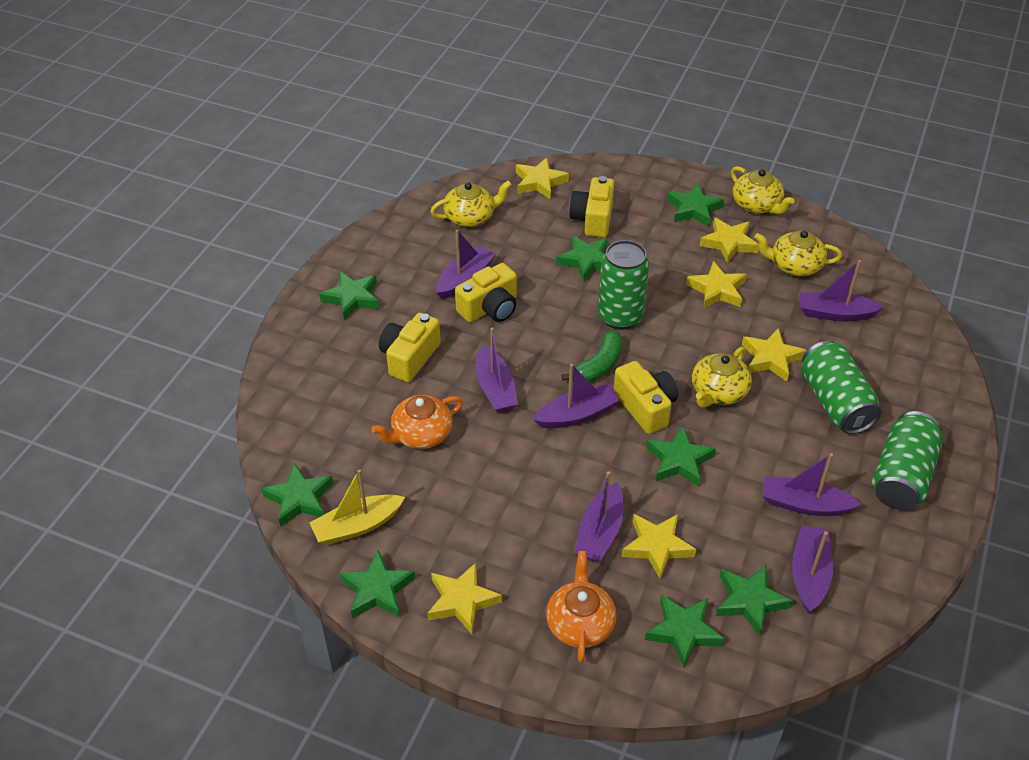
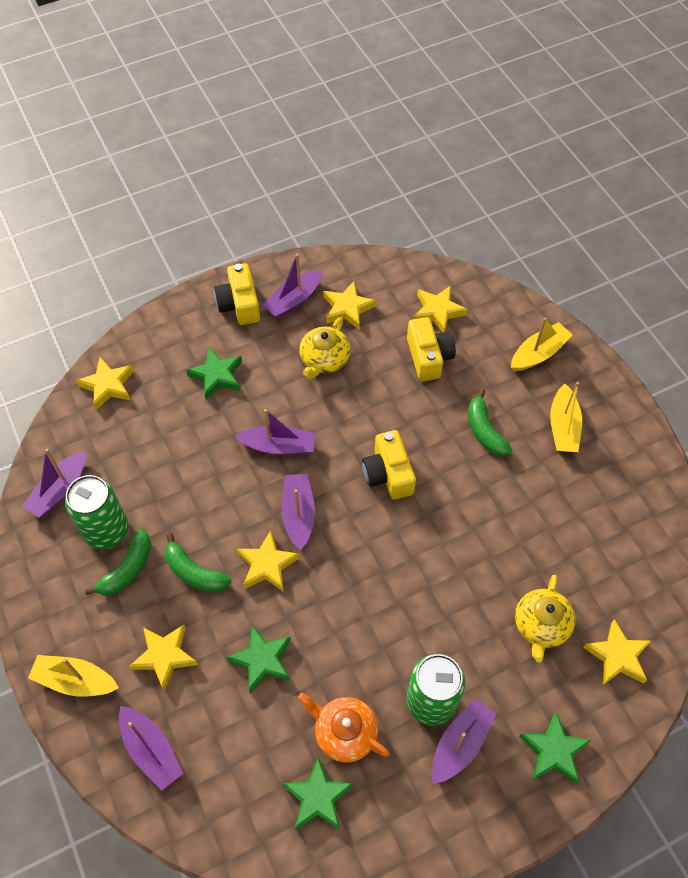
green banana: 1 -> 3
green can: 3 -> 2
green star: 8 -> 4
orange teapot: 2 -> 1
purple boat: 7 -> 6
yellow boat: 1 -> 3
yellow camera: 4 -> 3
yellow teapot: 4 -> 2

